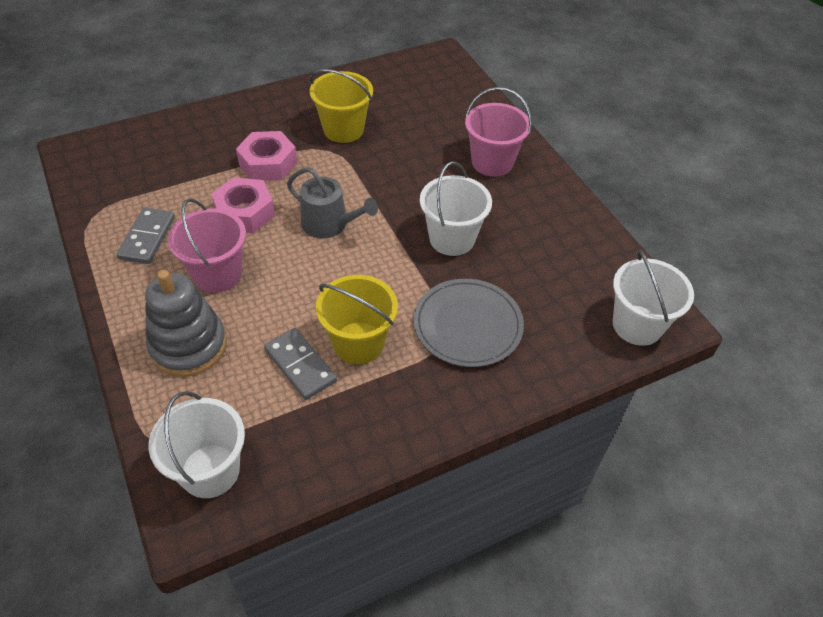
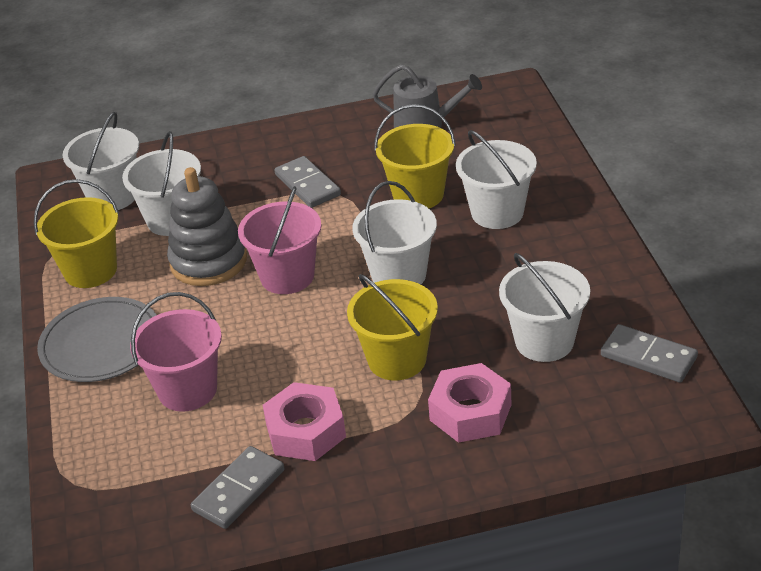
grey domino: 2 -> 3
white bucket: 3 -> 5
yellow bucket: 2 -> 3

